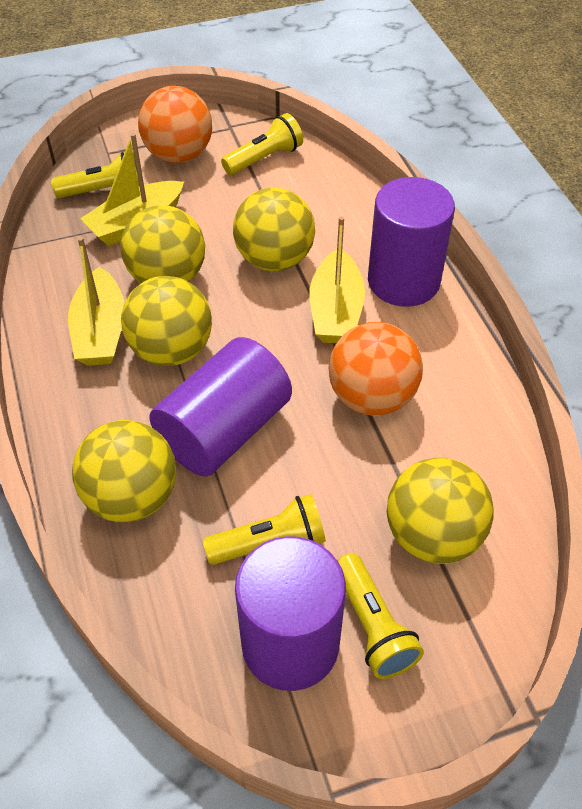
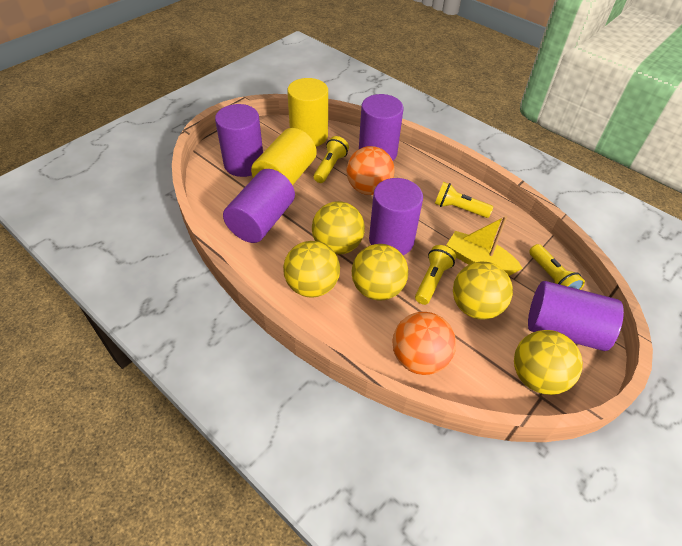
purple cylinder: 3 -> 5
yellow boat: 3 -> 1
yellow cylinder: 0 -> 2

